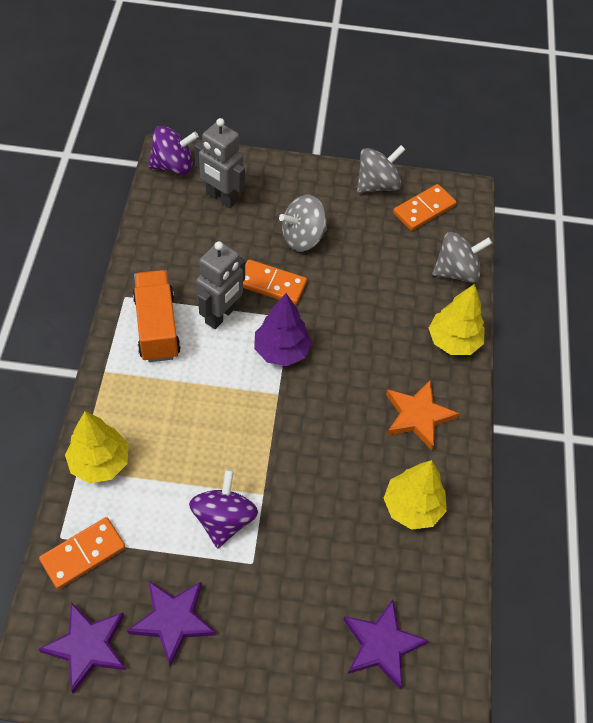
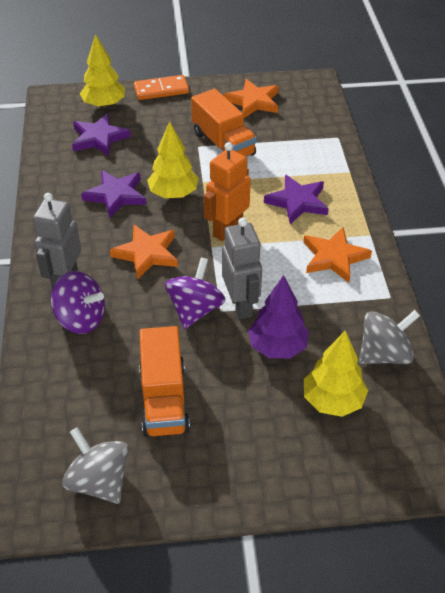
grey spinning top: 3 -> 2
orange domino: 3 -> 1
orange robot: 0 -> 1
orange star: 1 -> 3
orange truck: 1 -> 2

